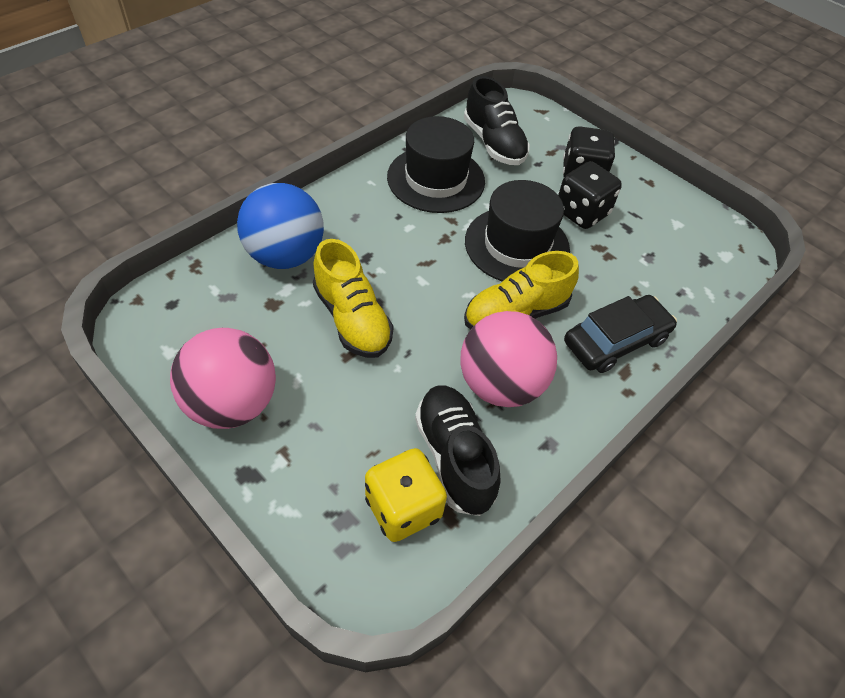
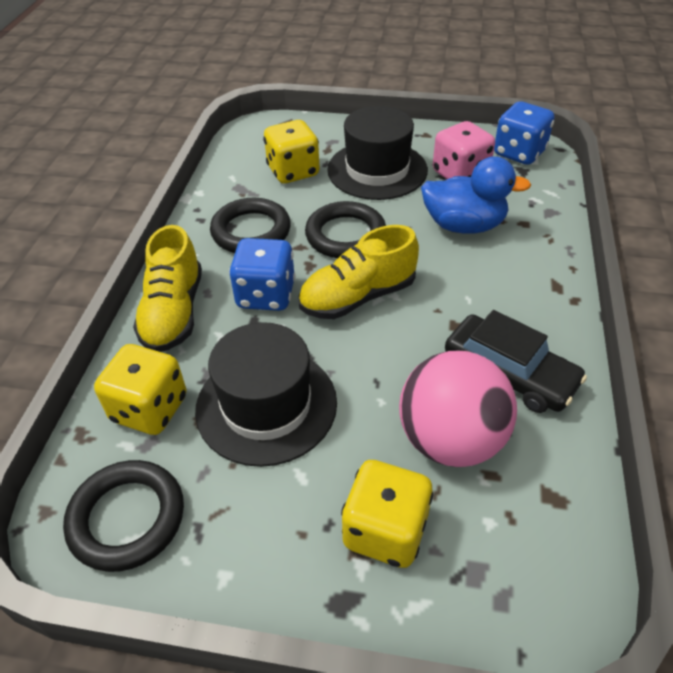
black dice: 2 -> 0
black ring: 0 -> 3
black shoe: 2 -> 0
blue ball: 1 -> 0
blue dice: 0 -> 2
blue duck: 0 -> 1
pink ball: 2 -> 1
pink dice: 0 -> 1
yellow dice: 1 -> 3

